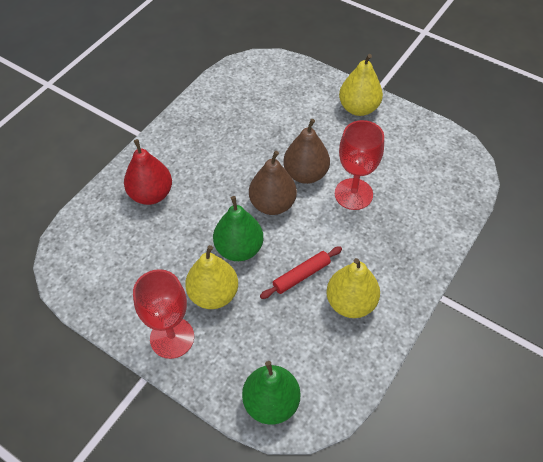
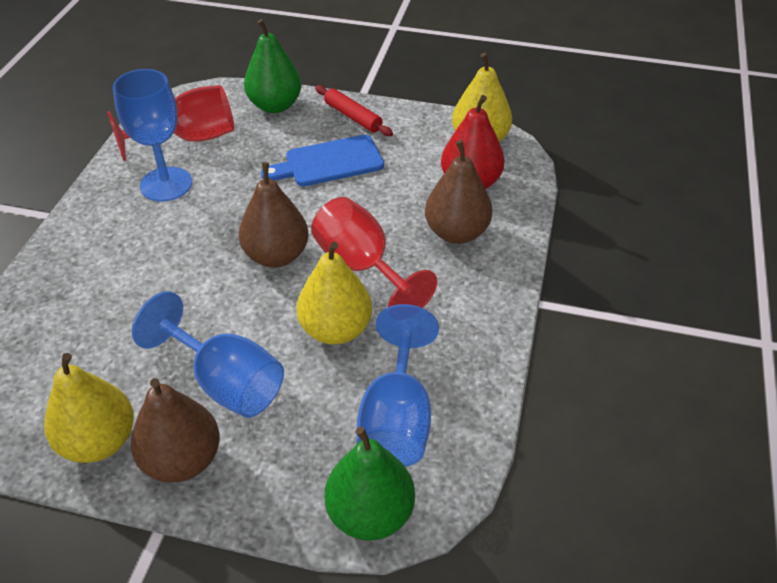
blue cutting board: 0 -> 1
blue goblet: 0 -> 3
brown pear: 2 -> 3

